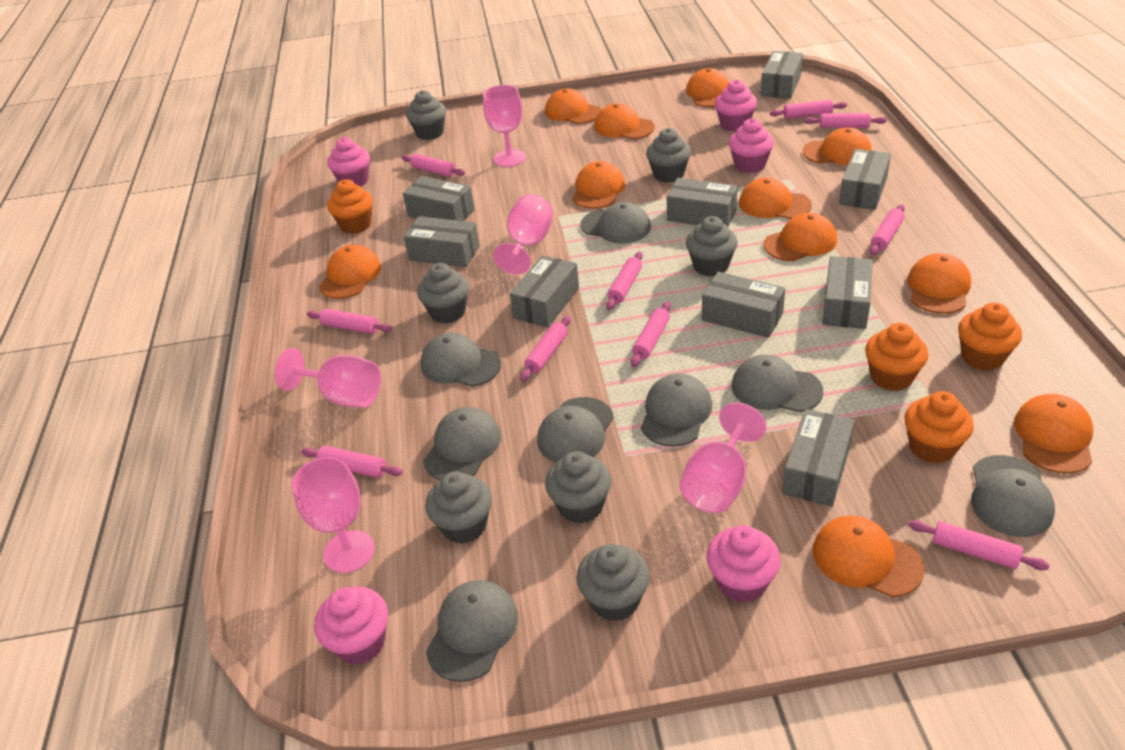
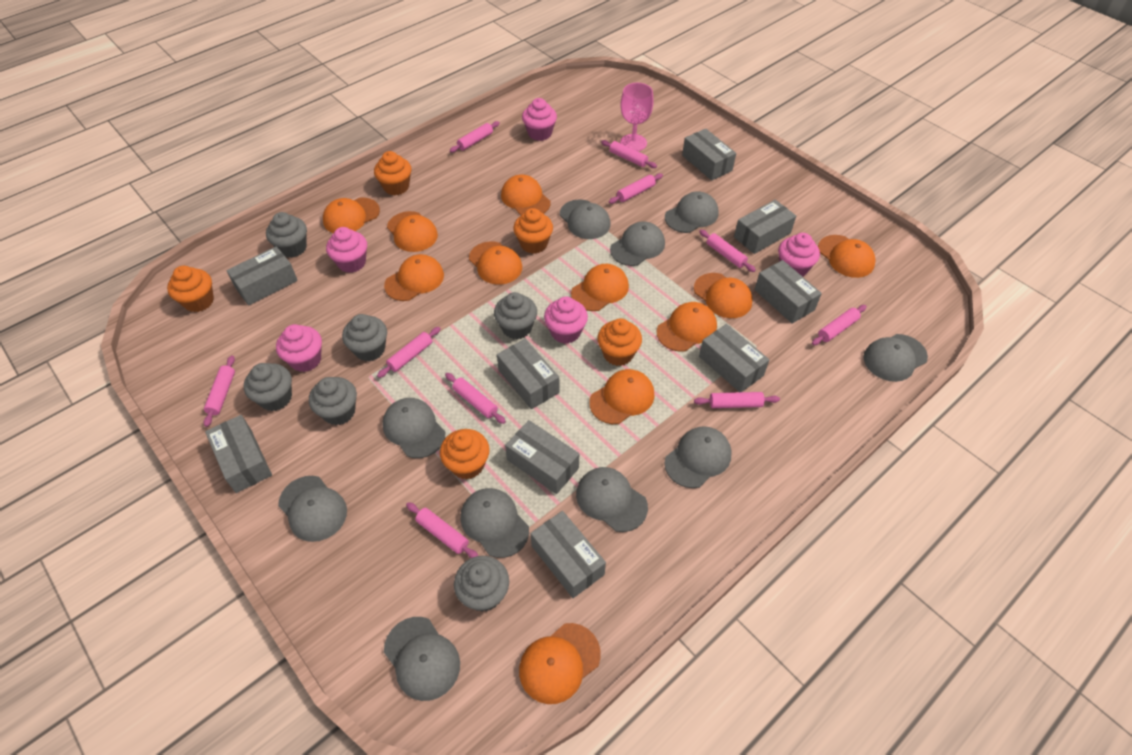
grey cap: 8 -> 10
grey cupcake: 7 -> 6
orange cupcake: 4 -> 5
pink goblet: 5 -> 1

